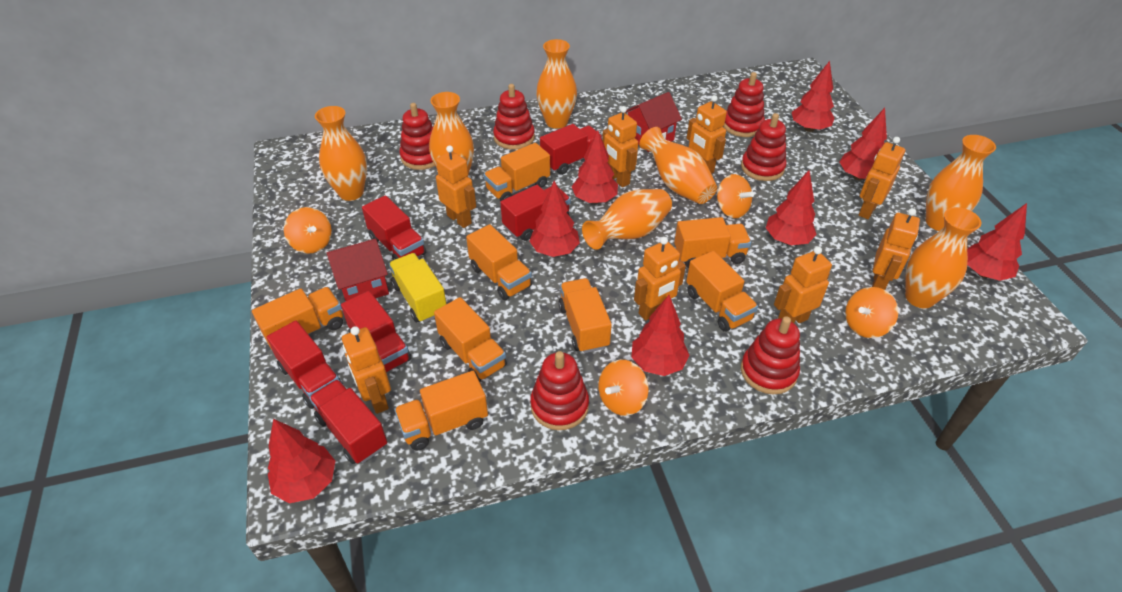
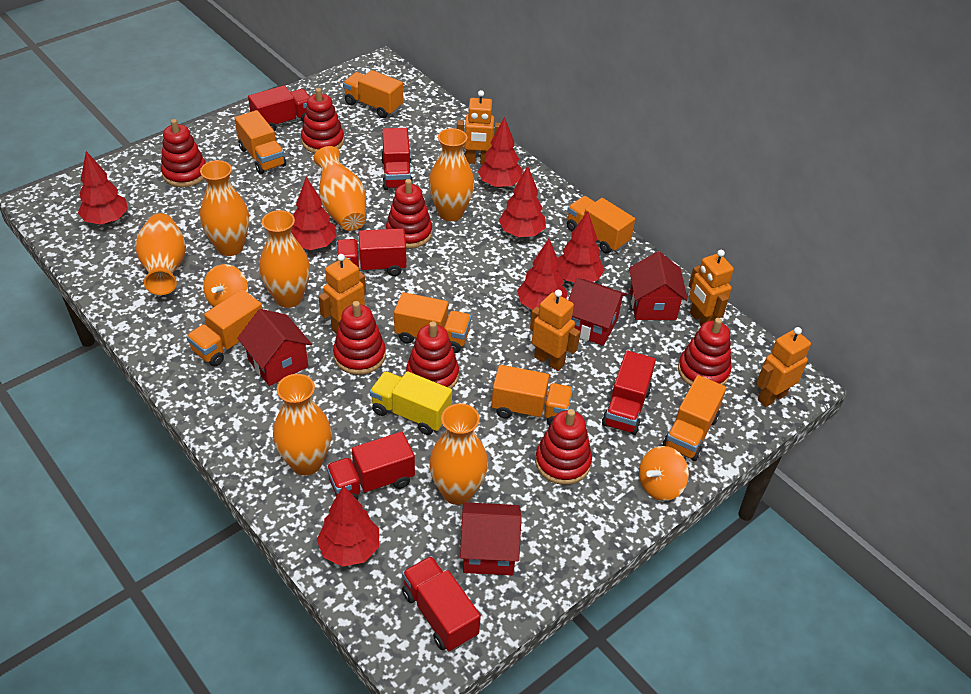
orange robot: 8 -> 5
orange spinning top: 4 -> 2
orange truck: 8 -> 7
red house: 2 -> 4
red stacking toy: 6 -> 7
red tree: 8 -> 7

